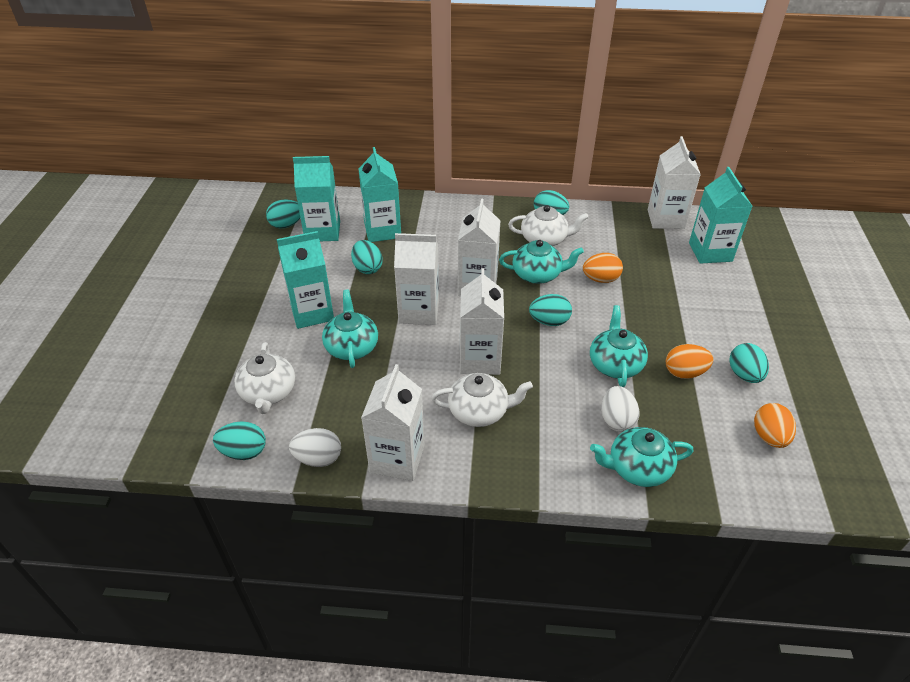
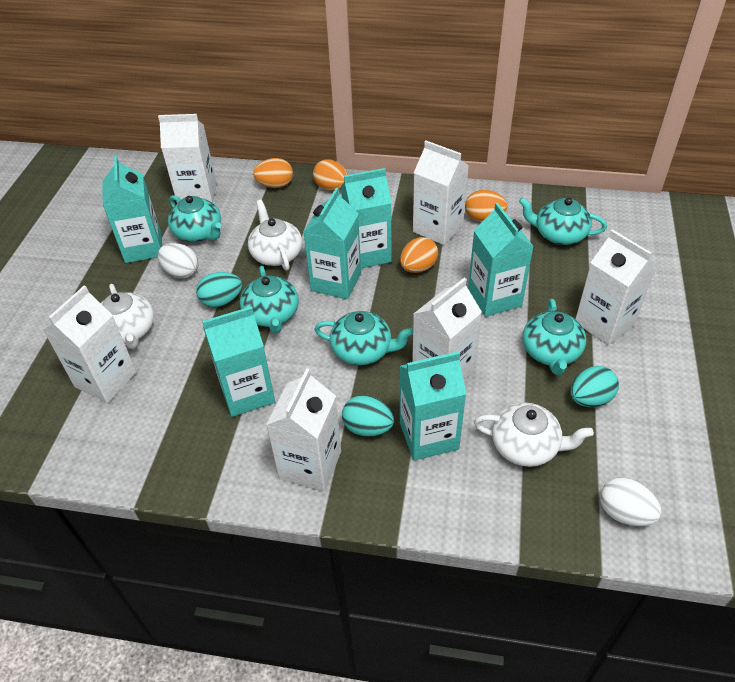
orange egg: 3 -> 4
turquoise carton: 4 -> 6
turquoise egg: 6 -> 3
turquoise teapot: 4 -> 5
white carton: 5 -> 6

